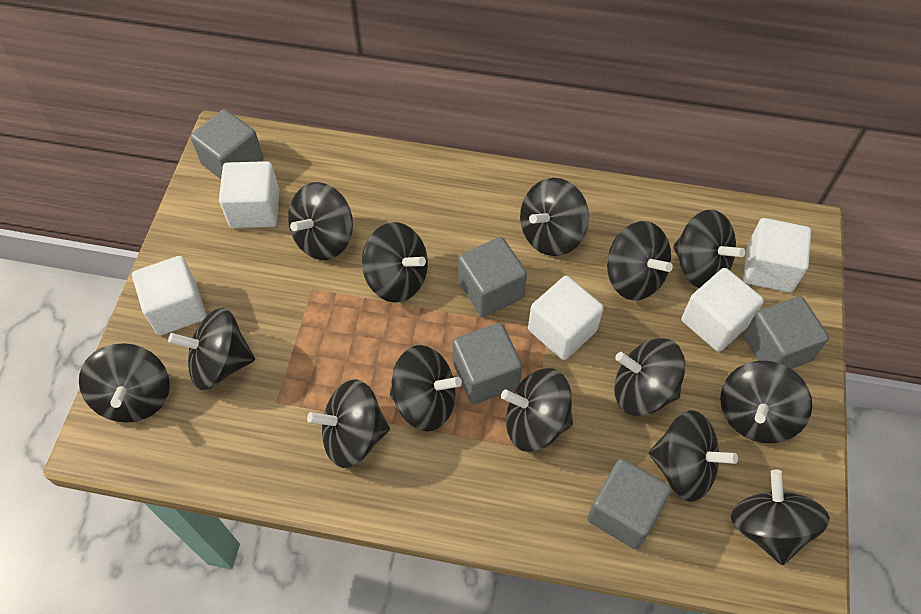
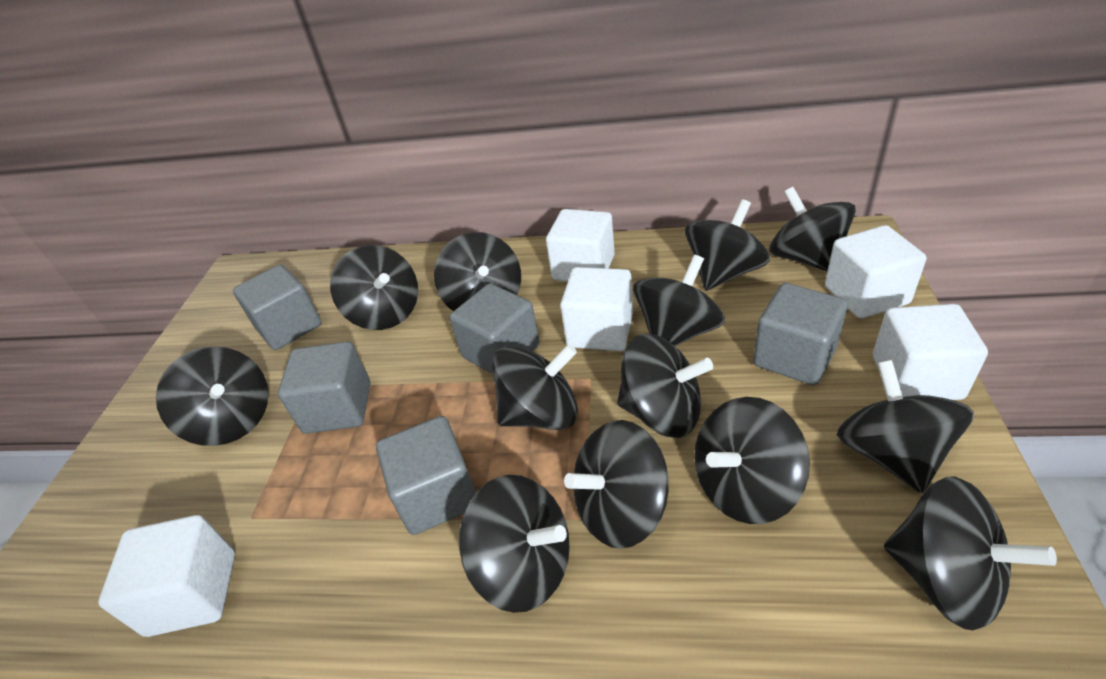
black spinning top: 14 -> 13

